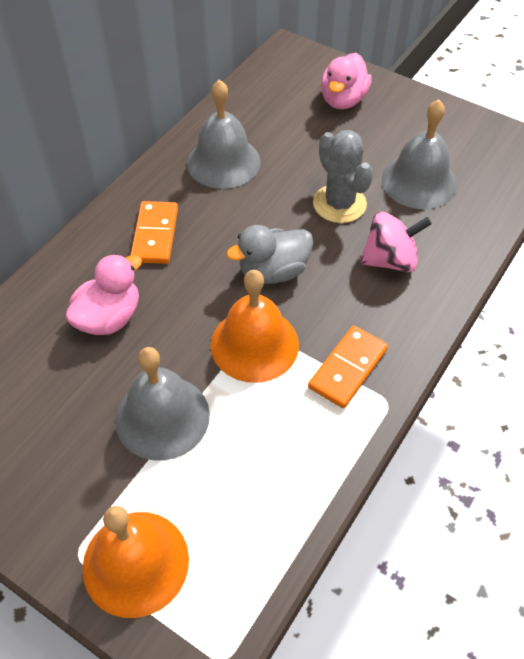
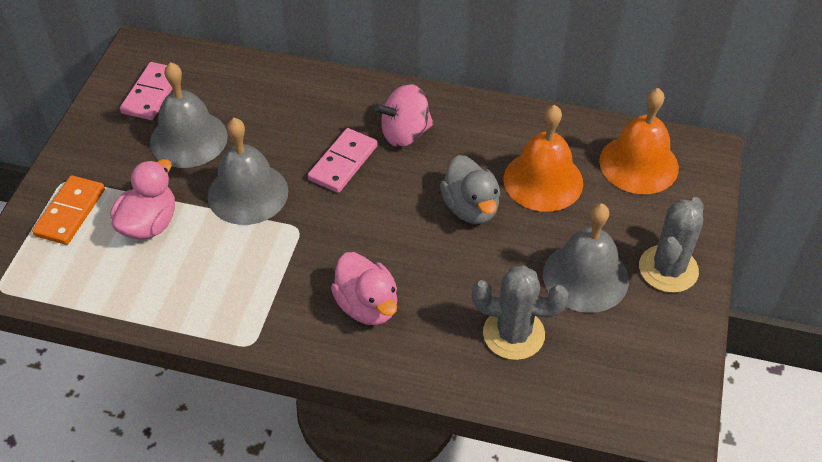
grey cactus: 1 -> 2
orange domino: 2 -> 1
pink domino: 0 -> 2

